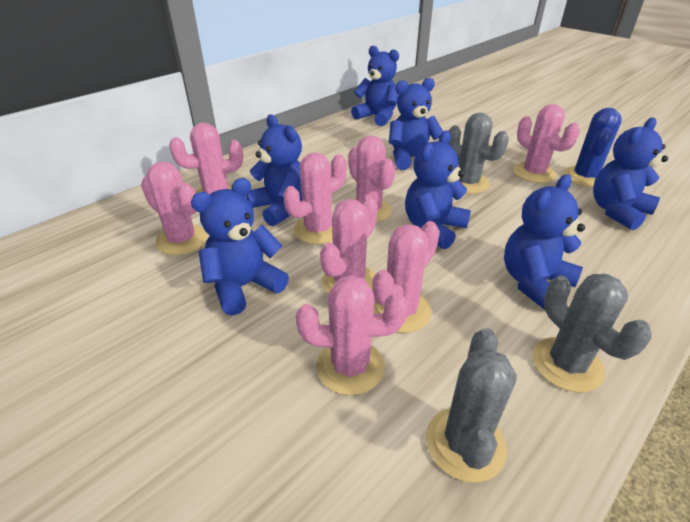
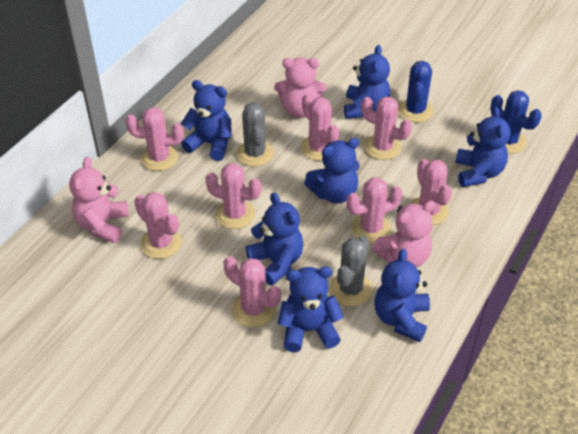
blue cactus: 1 -> 2
grey cactus: 3 -> 2
pink teddy bear: 0 -> 3

